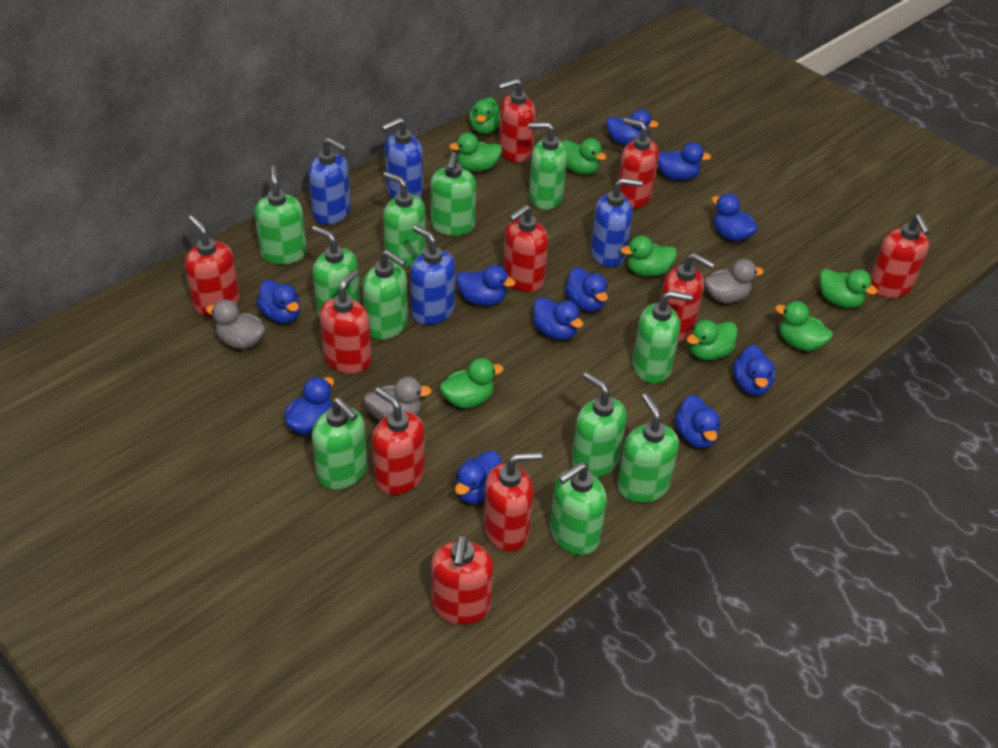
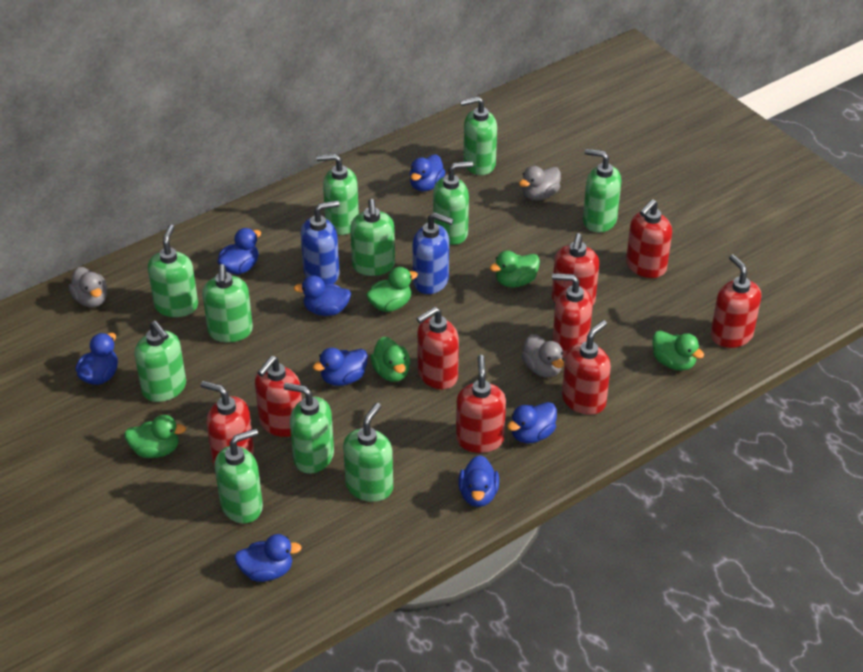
blue duck: 11 -> 8
blue soap dispenser: 4 -> 2
green duck: 8 -> 5
red soap dispenser: 10 -> 9

